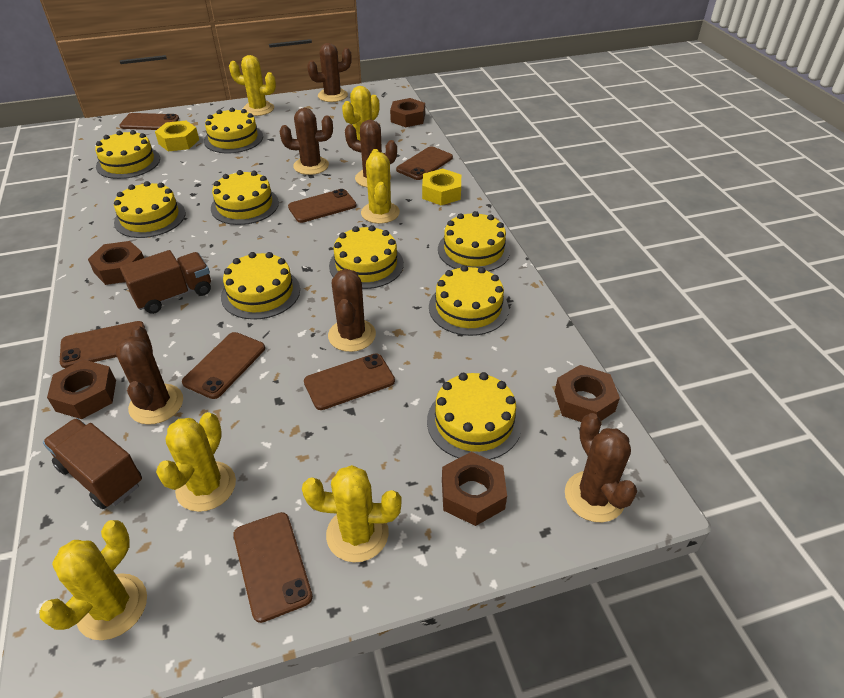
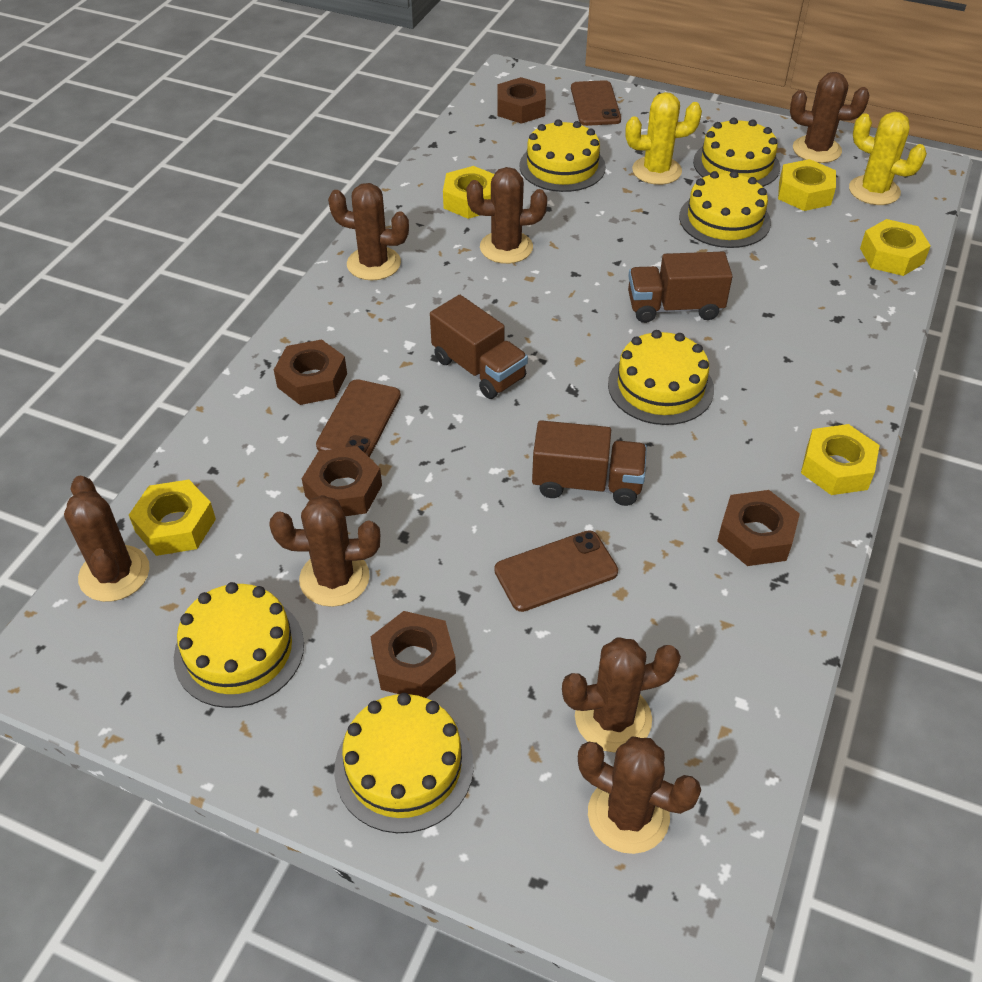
brown cactus: 6 -> 7
brown phone: 7 -> 3
brown truck: 2 -> 3
yellow cactus: 6 -> 2
yellow cake: 9 -> 6
yellow nut: 2 -> 5

